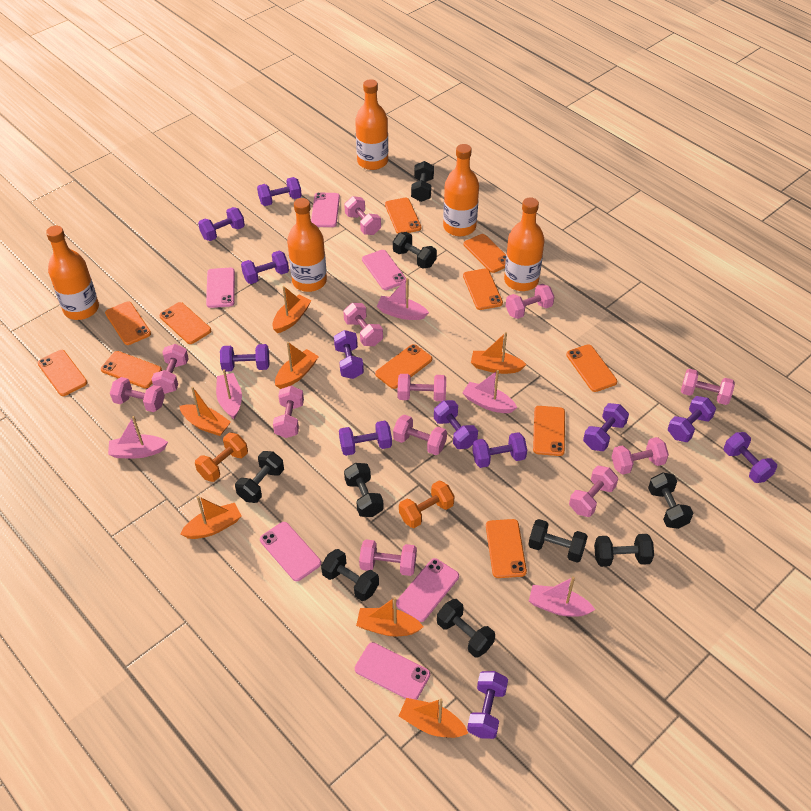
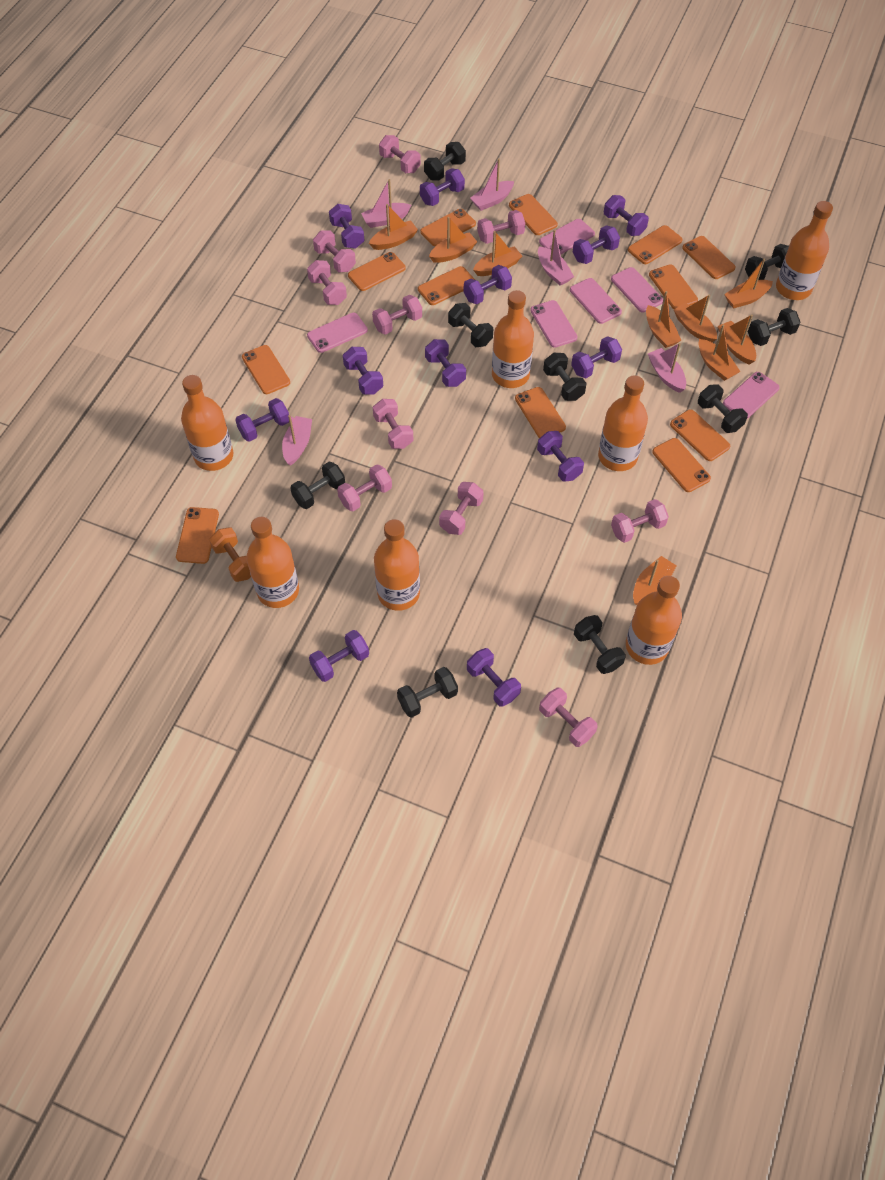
orange boat: 7 -> 9
orange bottle: 5 -> 7
orange dumbbell: 2 -> 1
orange phone: 11 -> 12
pink dumbbell: 12 -> 10

